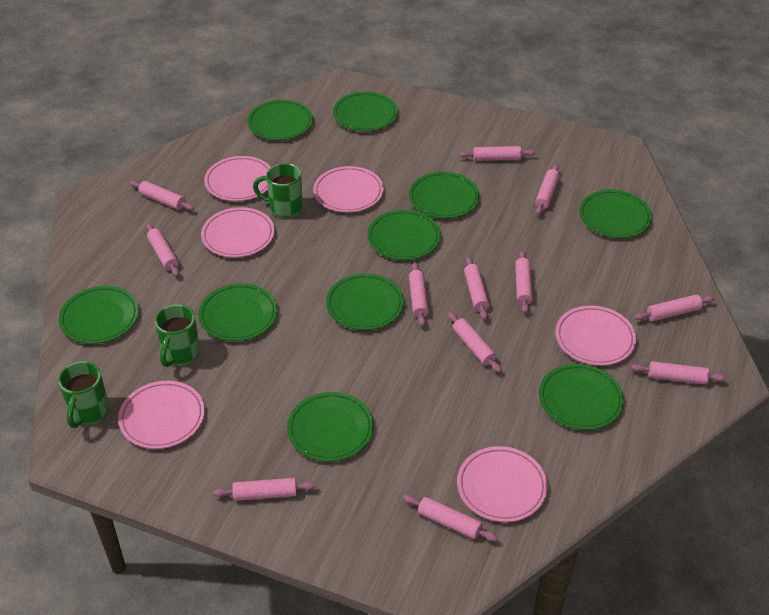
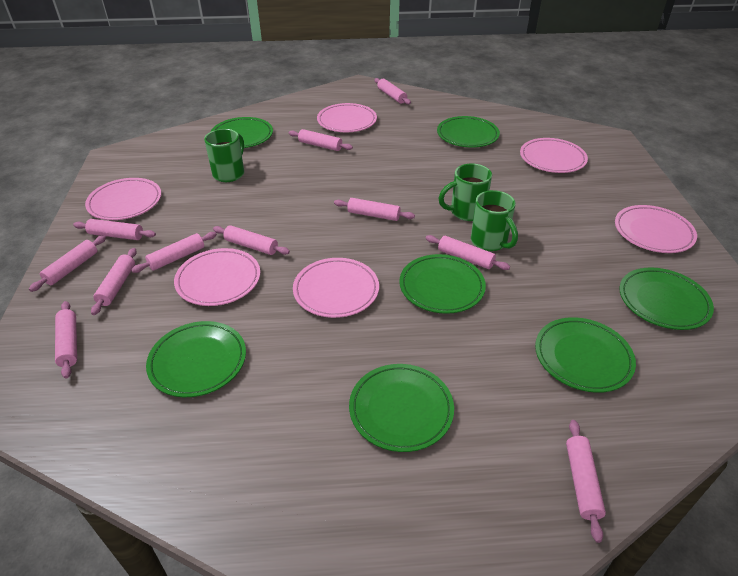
green plate: 10 -> 7
pink rolling pin: 12 -> 11

